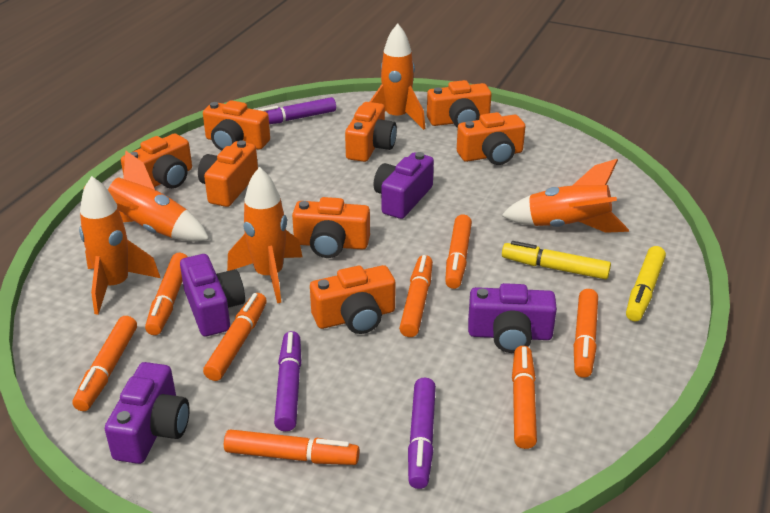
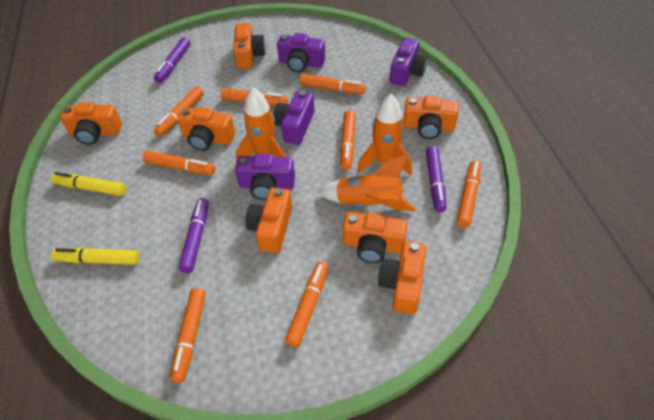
orange camera: 8 -> 7
orange rocket: 5 -> 3

